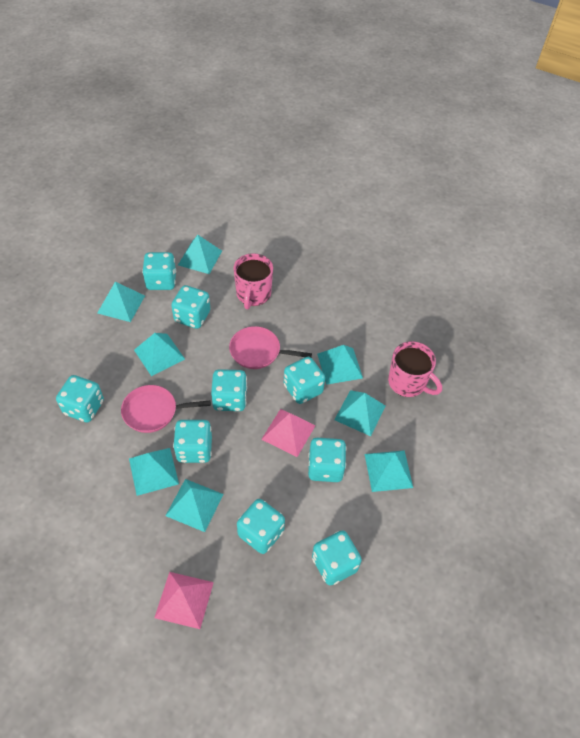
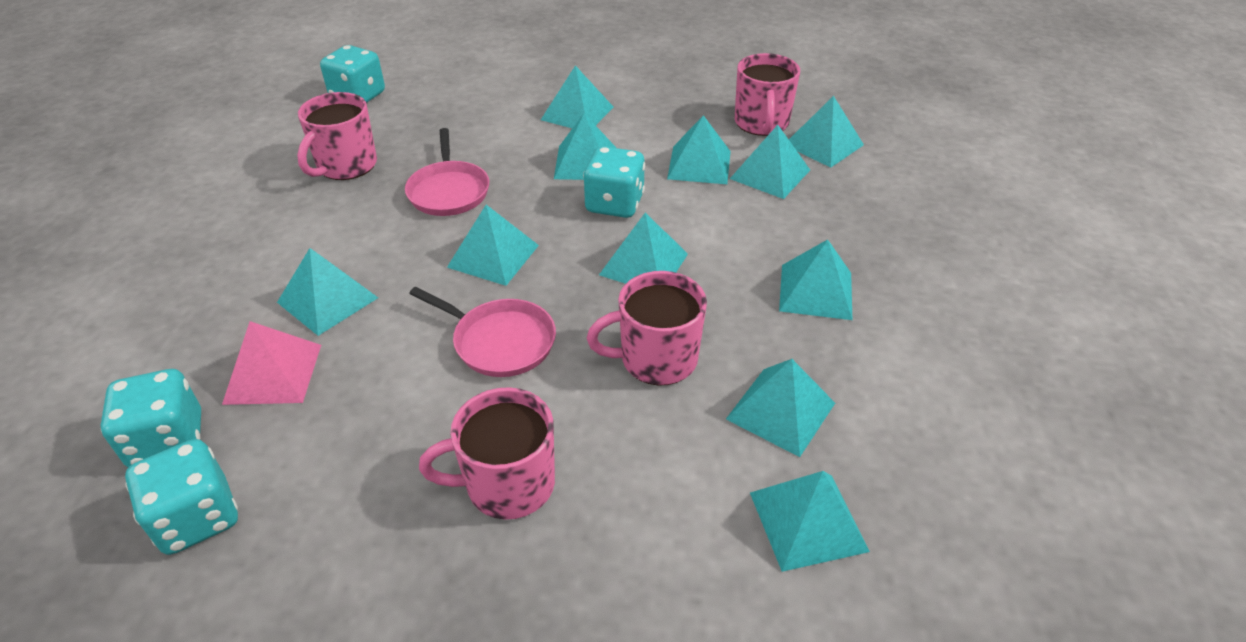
pink mug: 2 -> 4
pink pyramid: 2 -> 1
turquoise dice: 9 -> 4
turquoise pyramid: 8 -> 11

